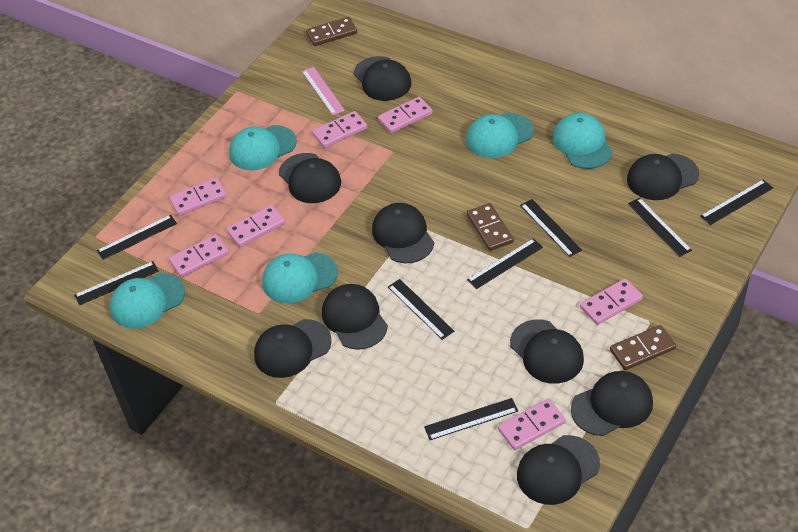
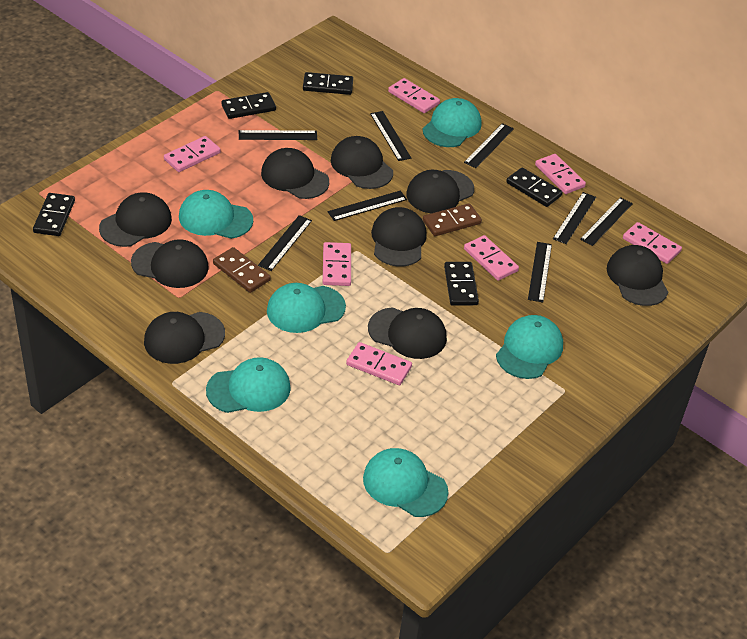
black domino: 0 -> 5
brown domino: 3 -> 2
pink ruler: 1 -> 0
turquoise cap: 5 -> 6

